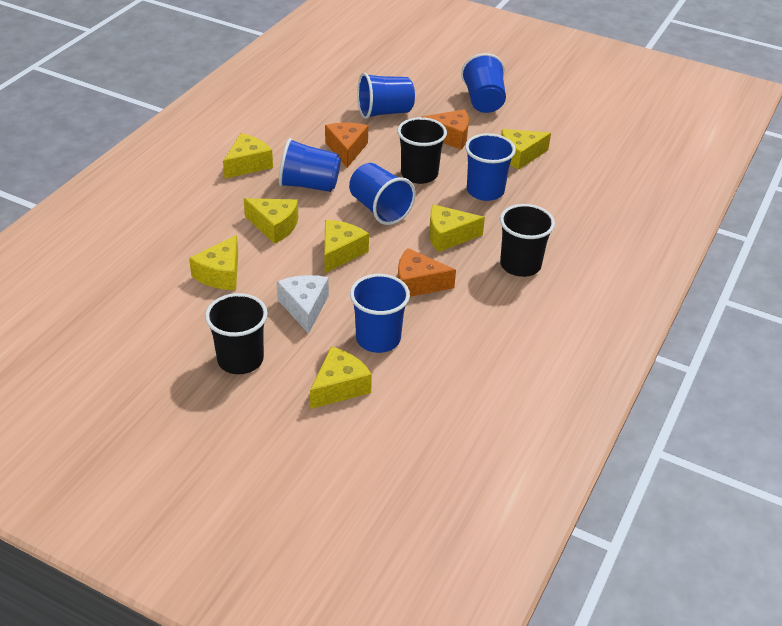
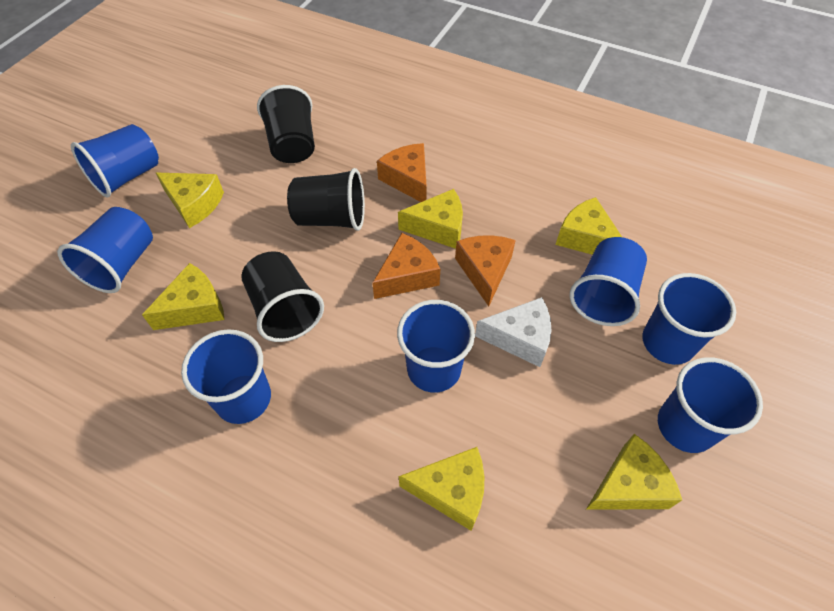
blue cup: 6 -> 7
yellow cheese: 7 -> 6

